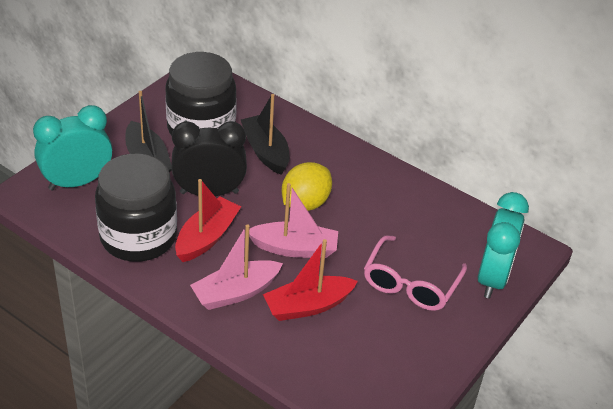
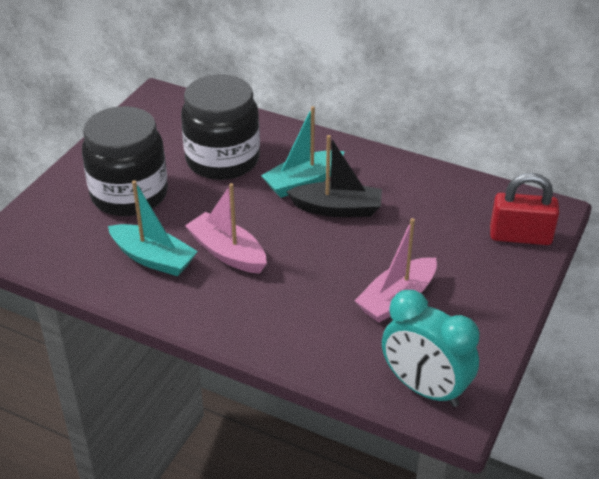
black boat: 2 -> 1
black clock: 1 -> 0
pink glasses: 1 -> 0
red boat: 2 -> 0
red padlock: 0 -> 1
turquoise boat: 0 -> 2
turquoise clock: 2 -> 1
yellow lemon: 1 -> 0

